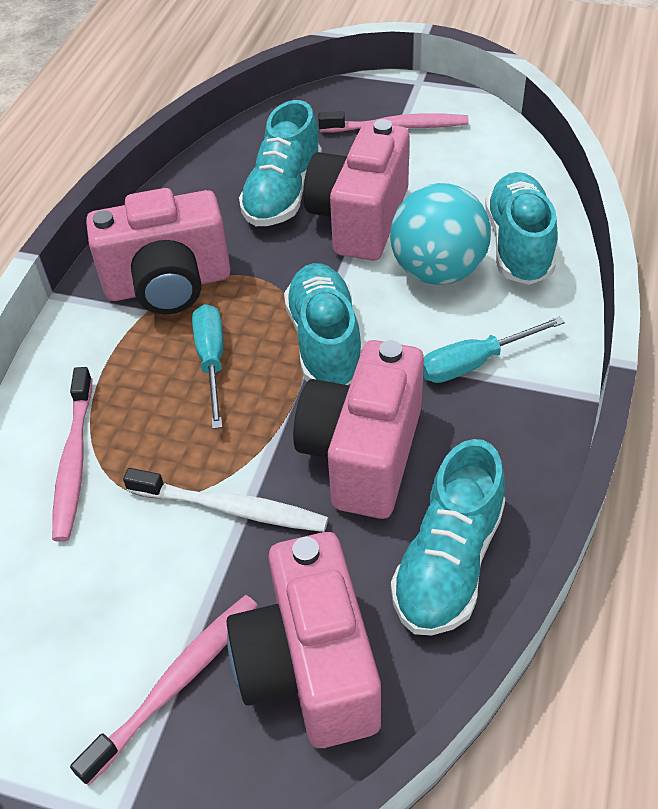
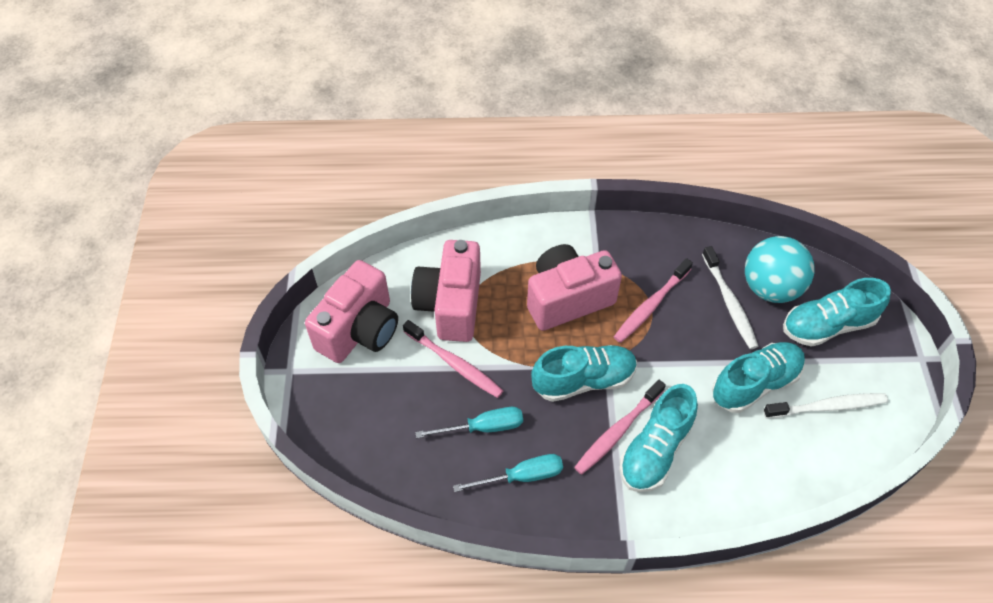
pink camera: 4 -> 3
white toothbrush: 1 -> 2

